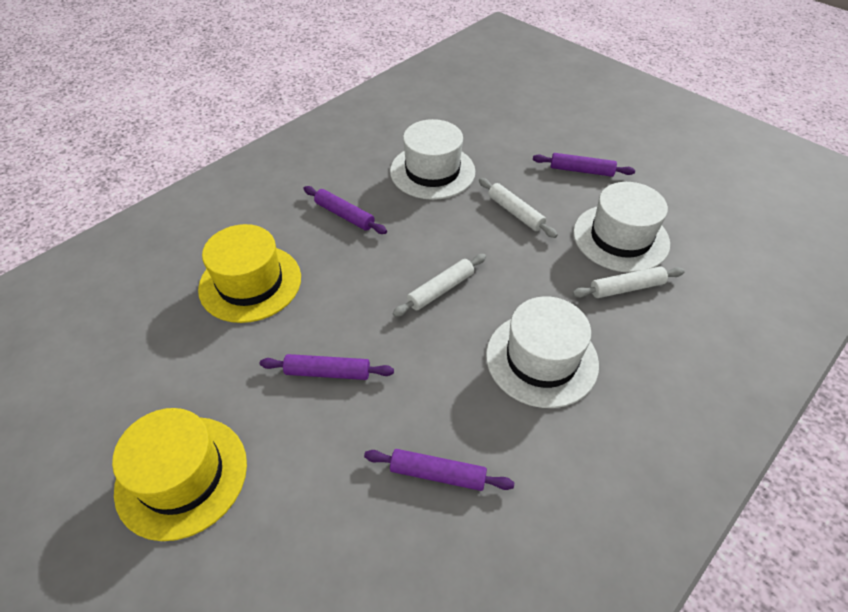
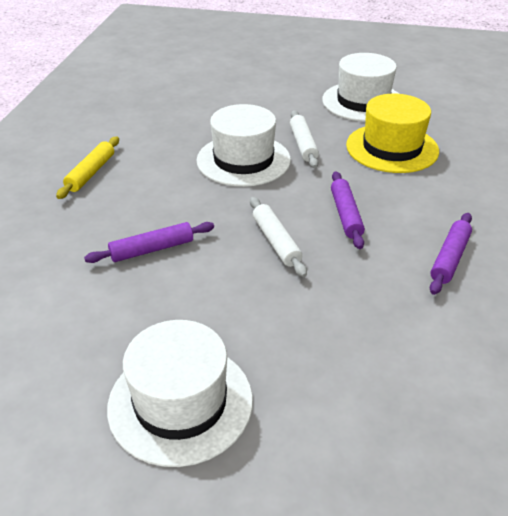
purple rolling pin: 4 -> 3
white rolling pin: 3 -> 2
yellow hat: 2 -> 1
yellow rolling pin: 0 -> 1

